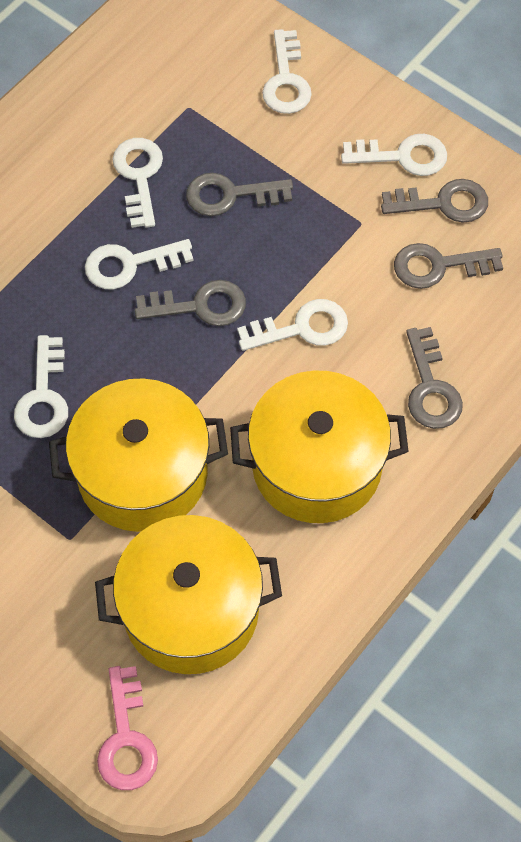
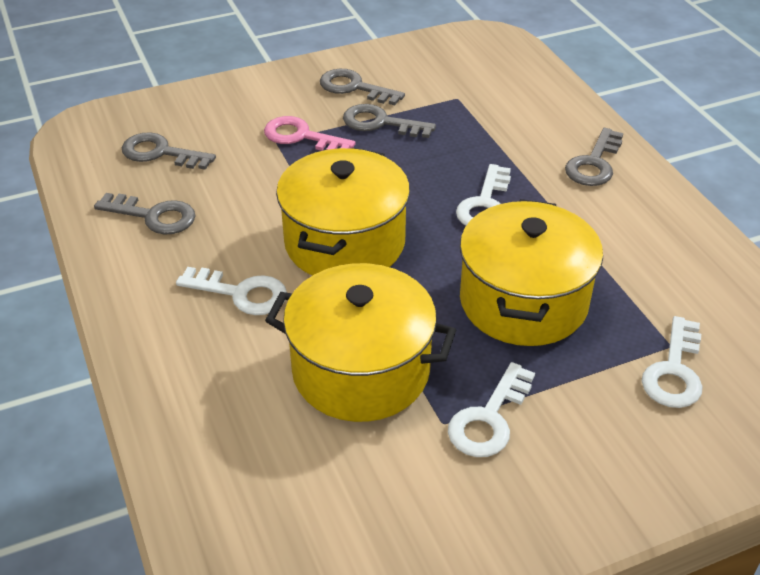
white key: 6 -> 4

